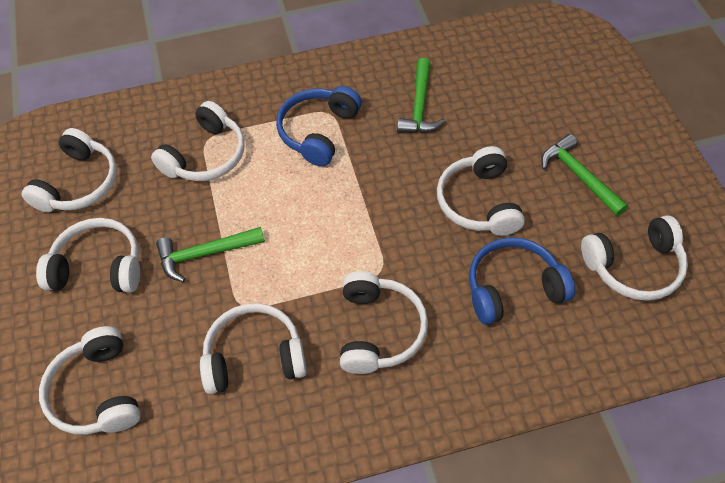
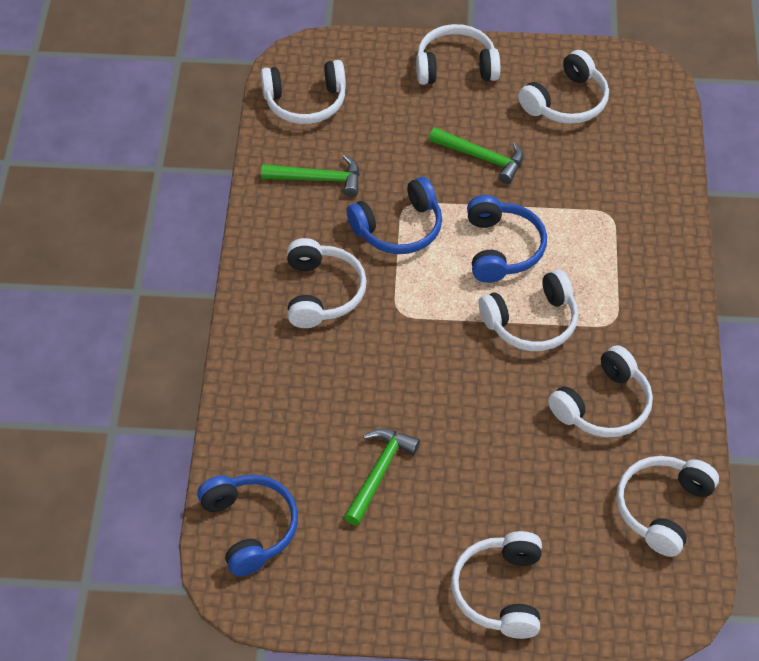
blue headphones: 2 -> 3

